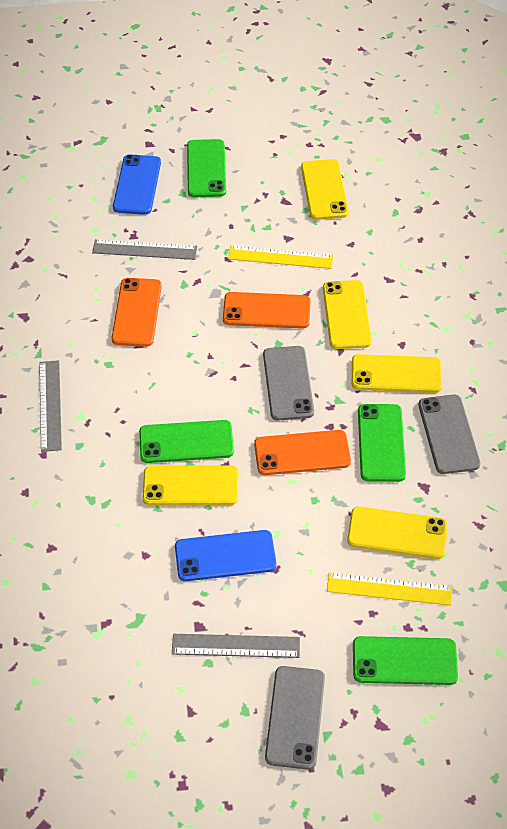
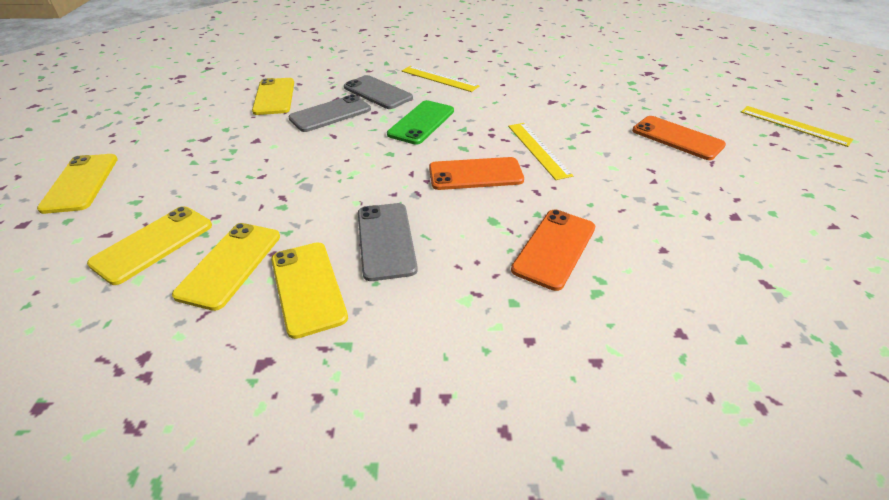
blue phone: 2 -> 0
green phone: 4 -> 1
grey ruler: 3 -> 0
yellow ruler: 2 -> 3

